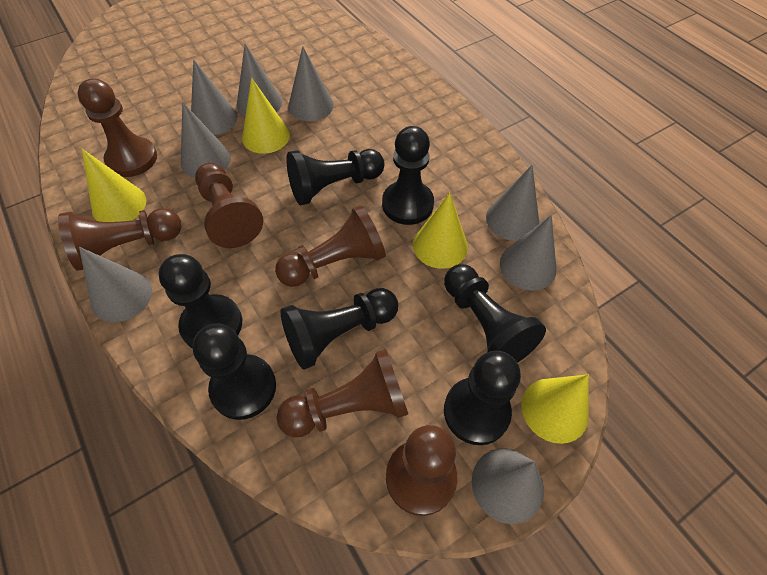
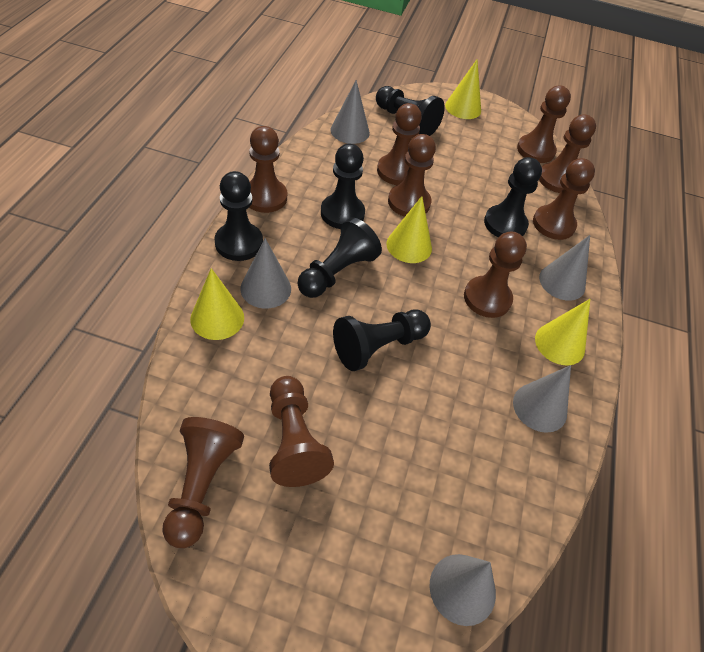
black pawn: 7 -> 6
brown pawn: 6 -> 9
grey cone: 8 -> 5

